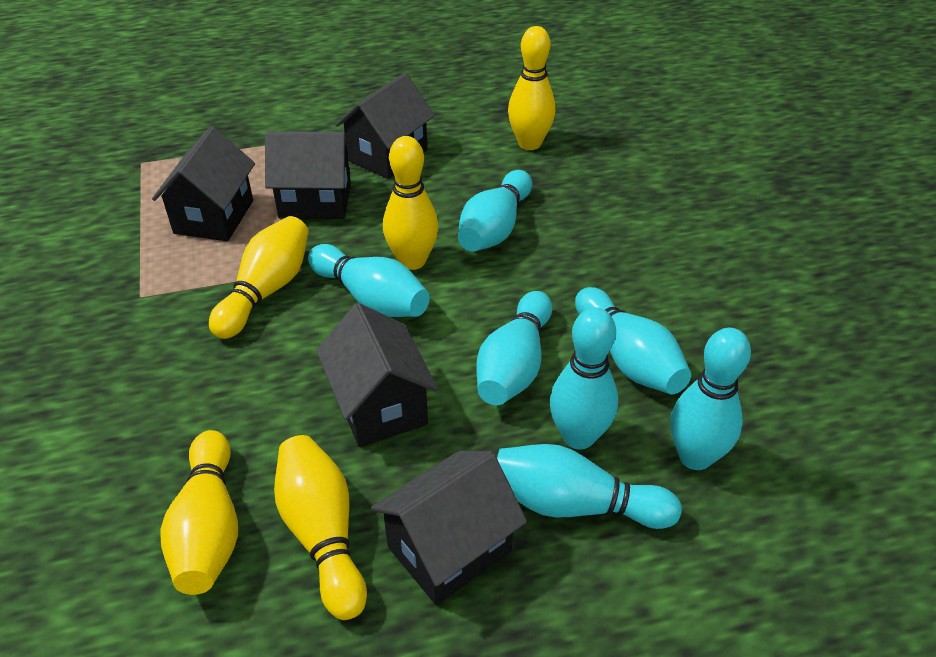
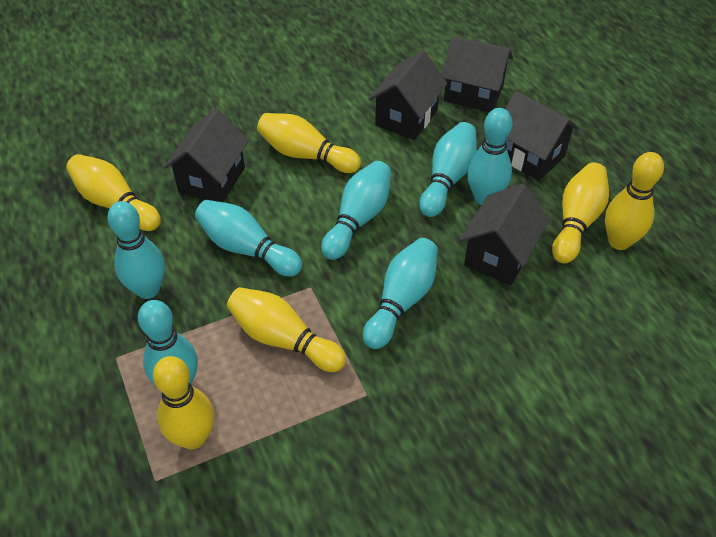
yellow bowling pin: 5 -> 6

